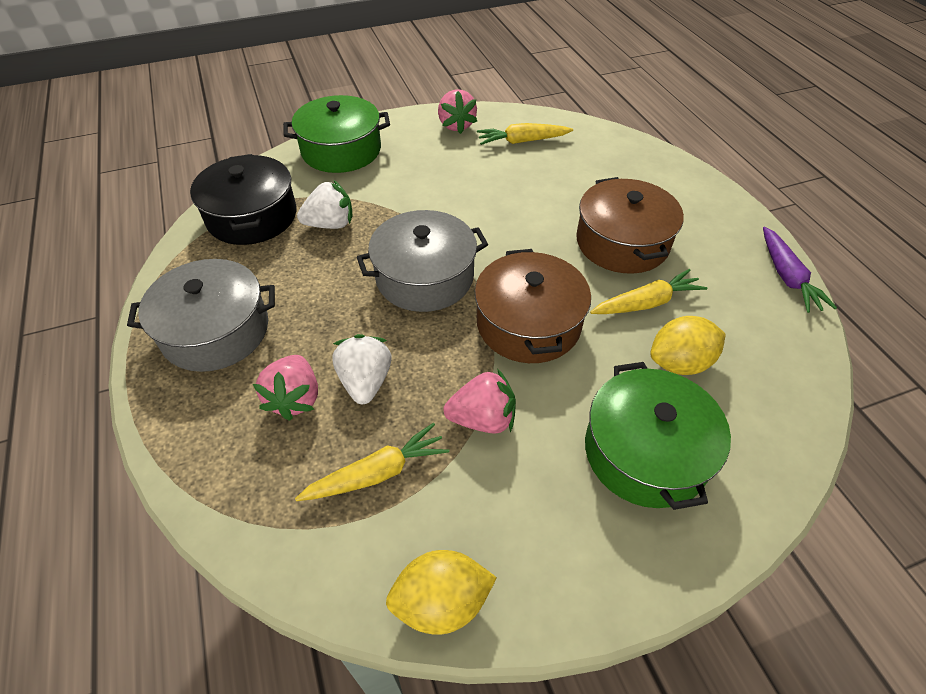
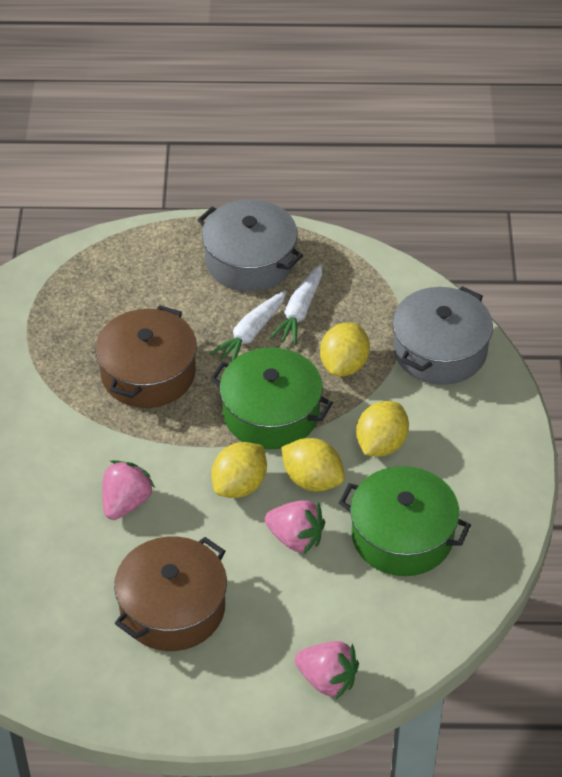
black pot: 1 -> 0
purple carrot: 1 -> 0
white carrot: 0 -> 2
white strawberry: 2 -> 0
yellow carrot: 3 -> 0
yellow lemon: 2 -> 4

